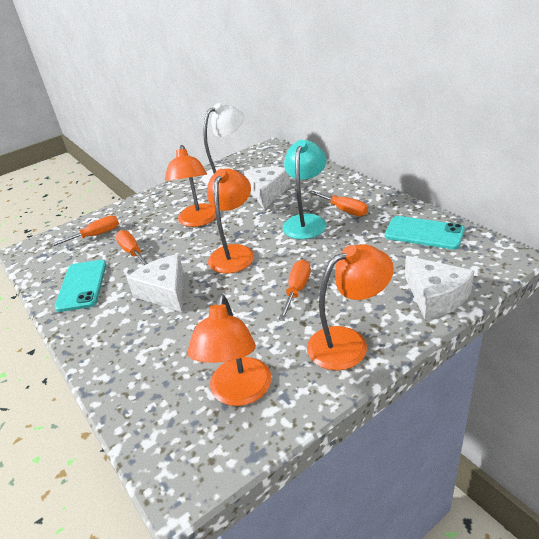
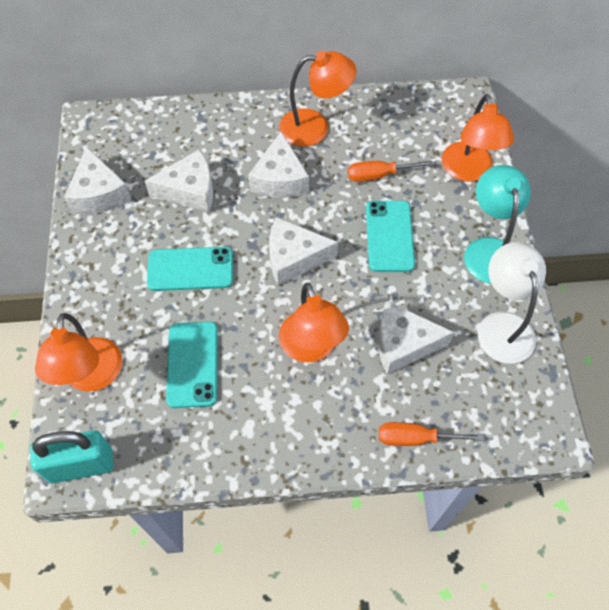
orange screwdriver: 4 -> 2
turquoise padlock: 0 -> 1
turquoise phone: 2 -> 3
white cheese: 3 -> 5

